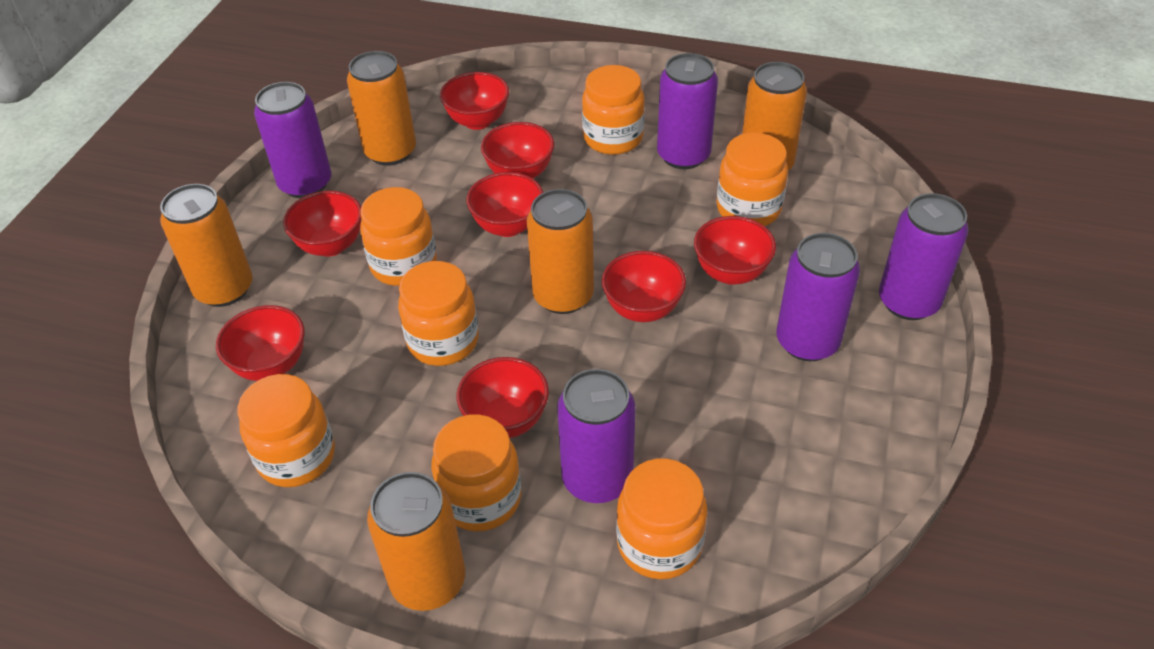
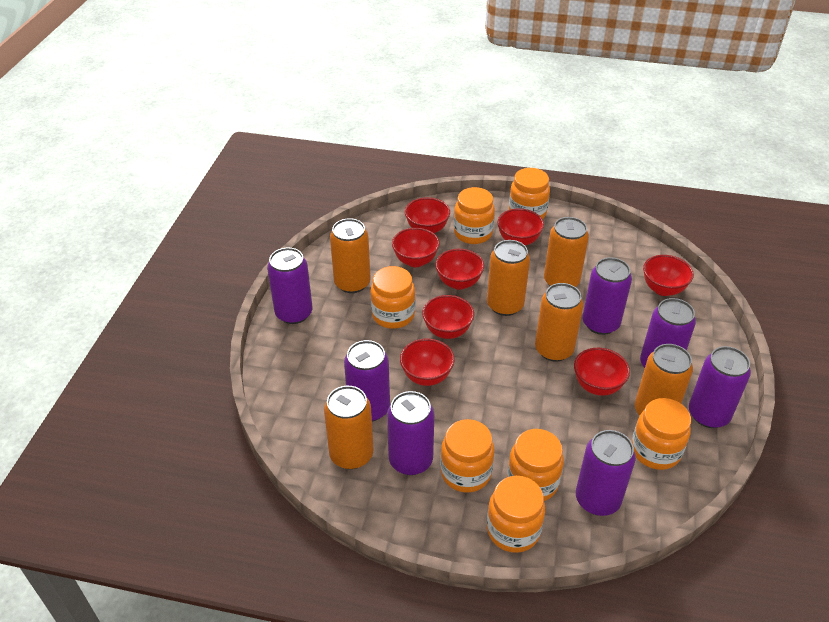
orange can: 5 -> 6
purple can: 5 -> 7

